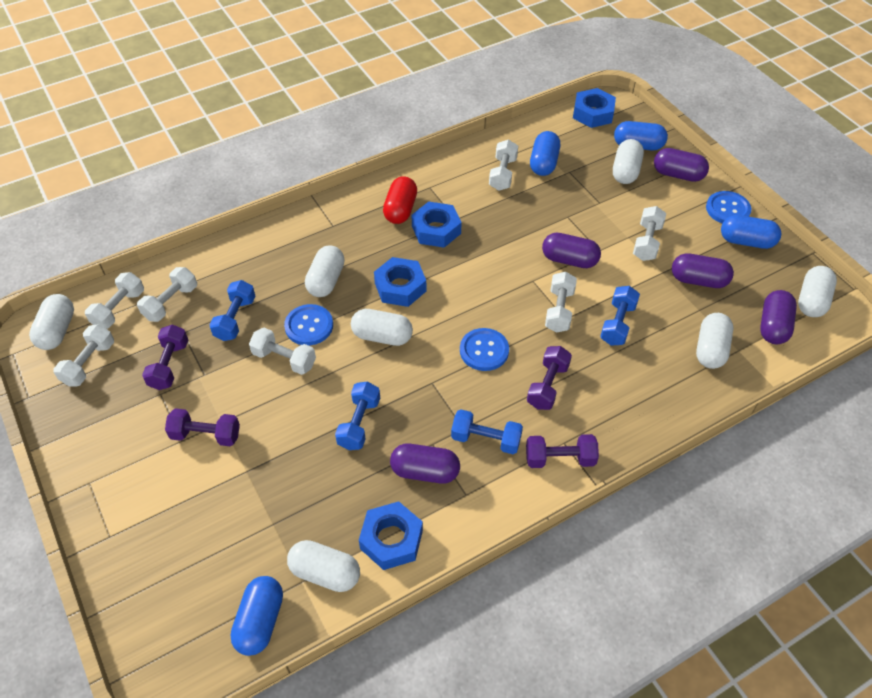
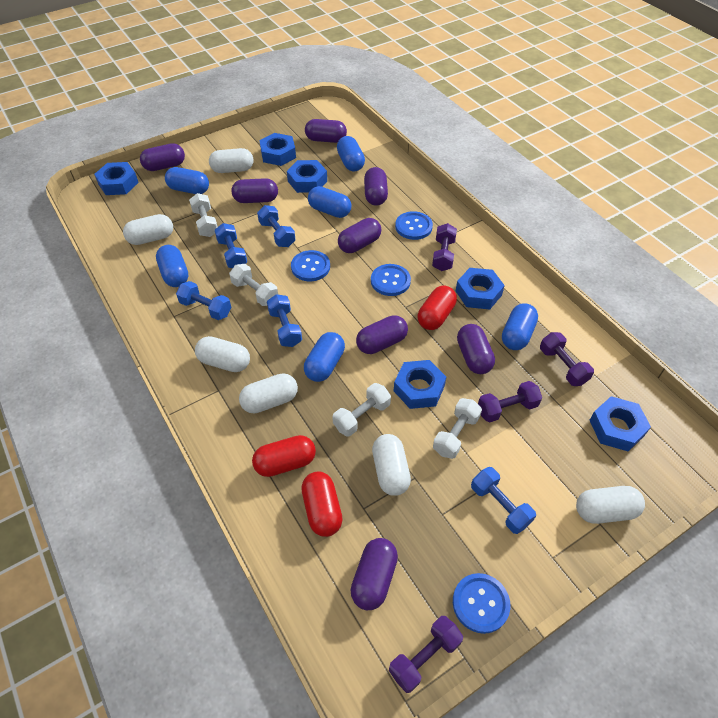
blue button: 3 -> 4
blue capsule: 4 -> 6
blue dumbbell: 4 -> 5
blue nut: 4 -> 6
purple capsule: 5 -> 8
red capsule: 1 -> 3
white capsule: 7 -> 6
white dumbbell: 7 -> 4

